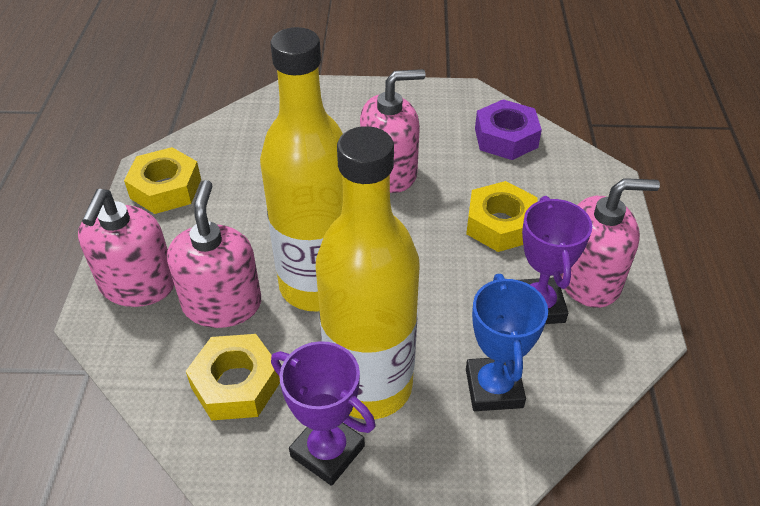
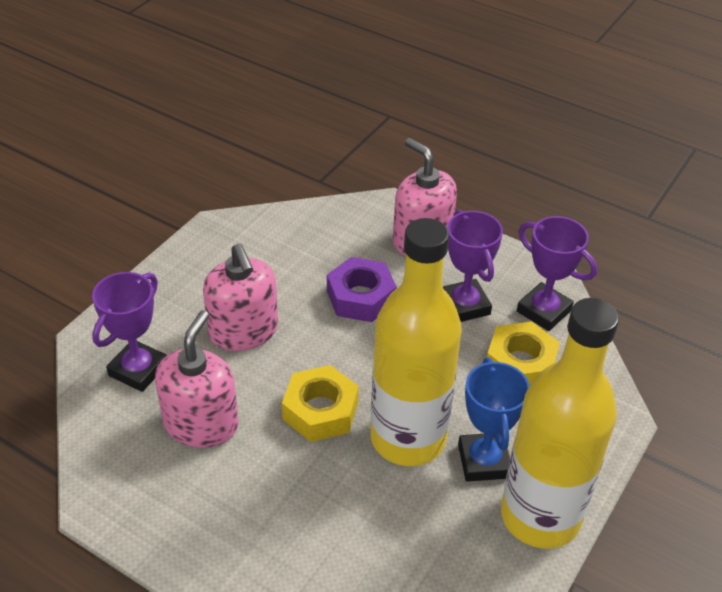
pink soap dispenser: 4 -> 3
purple trophy: 2 -> 3
yellow nut: 3 -> 2

